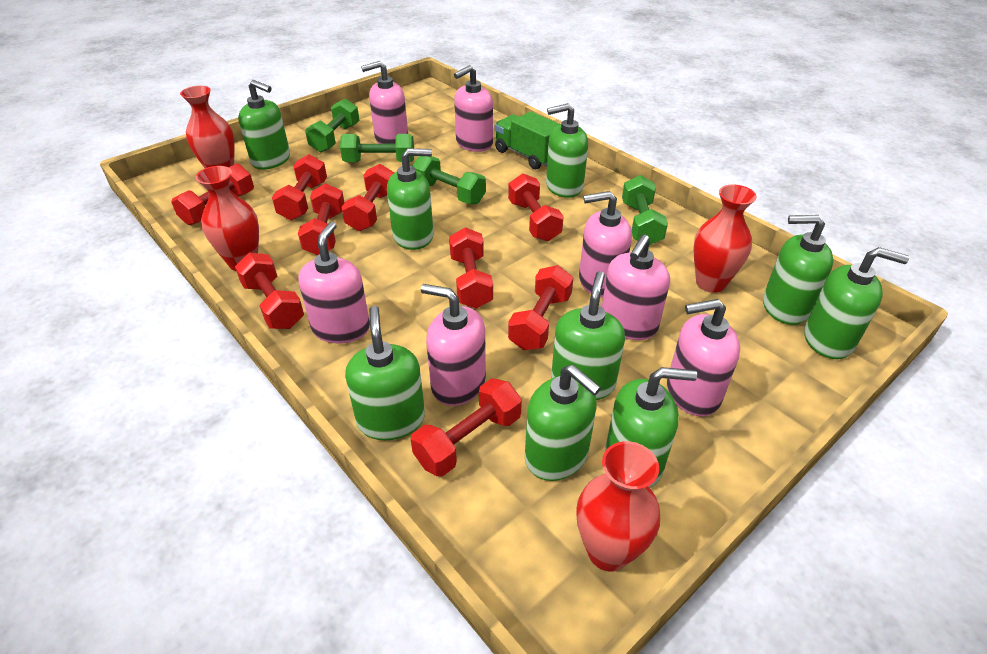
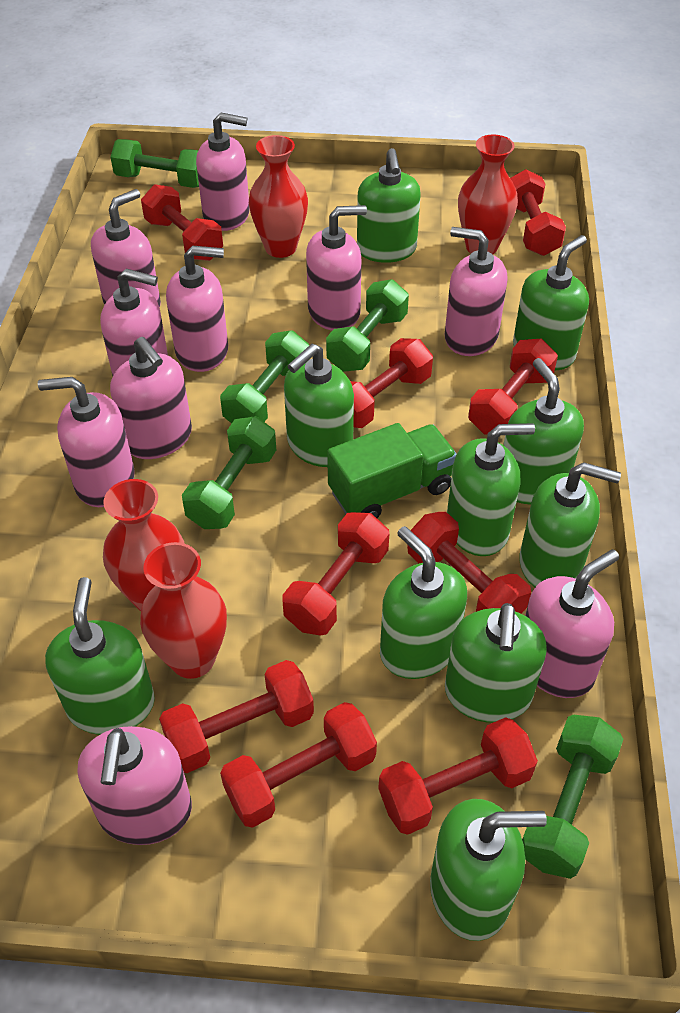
green dumbbell: 4 -> 5
green soap dispenser: 9 -> 10
pink soap dispenser: 7 -> 10

